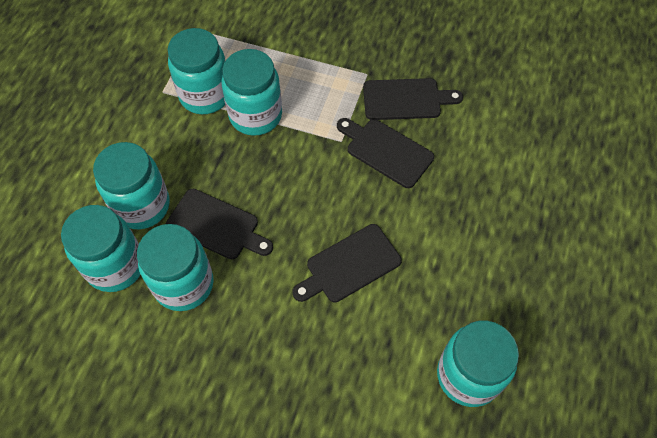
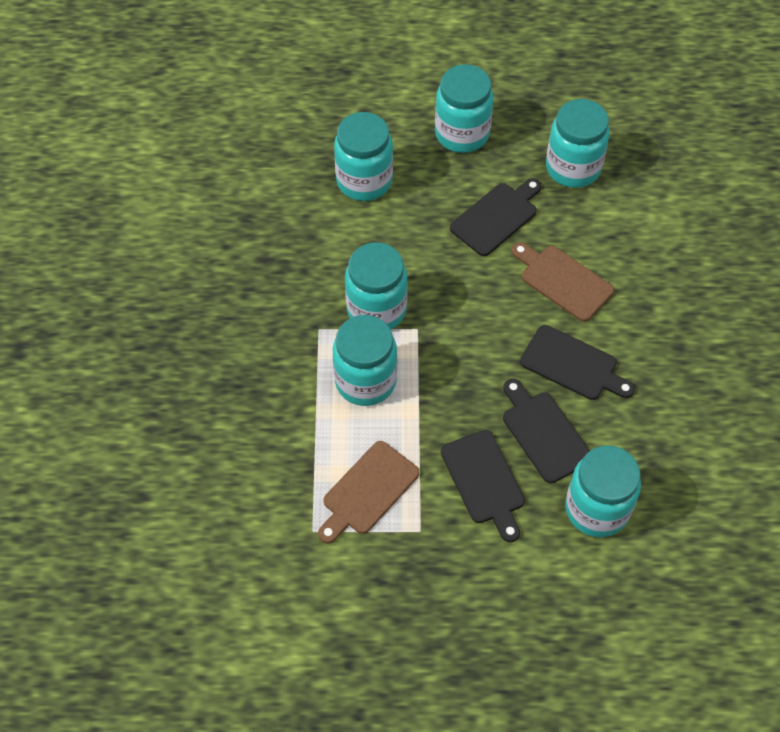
brown cutting board: 0 -> 2

